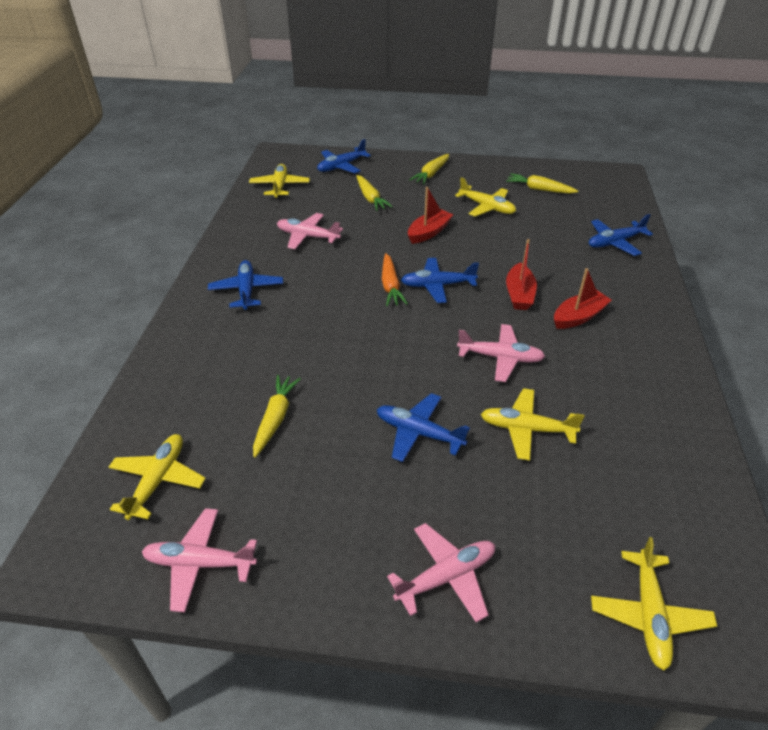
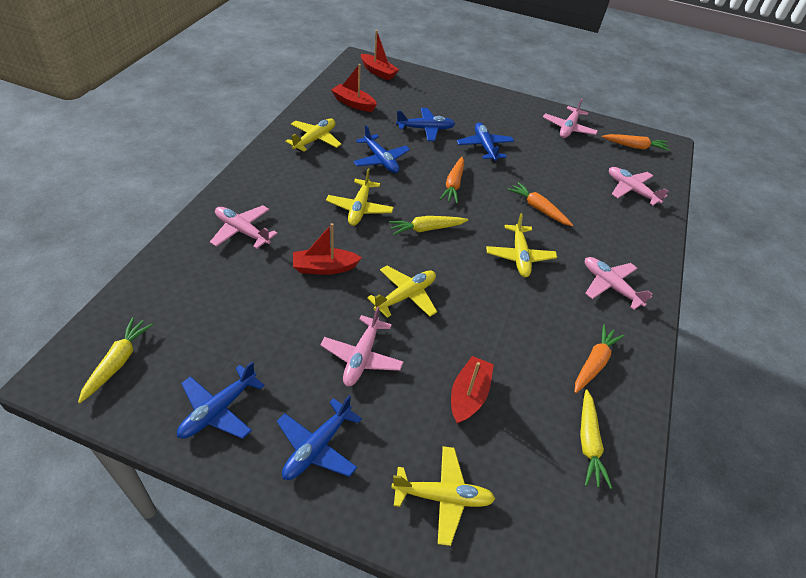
orange carrot: 1 -> 4
pink plane: 4 -> 5
red boat: 3 -> 4
yellow carrot: 4 -> 3

